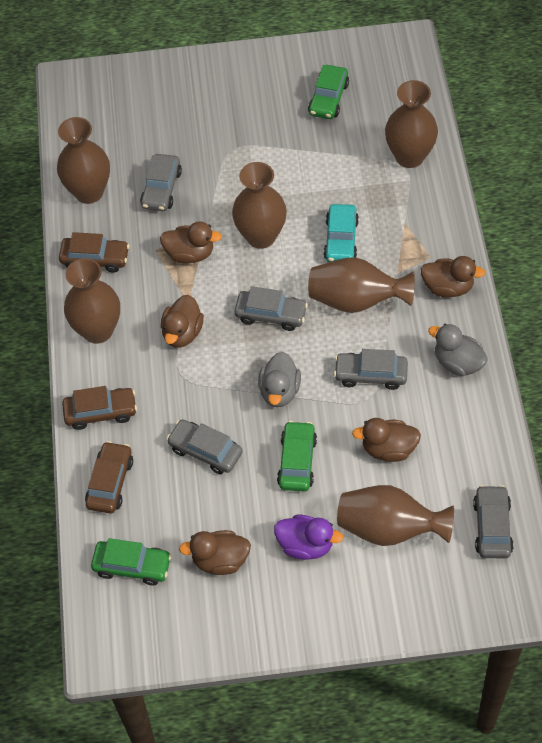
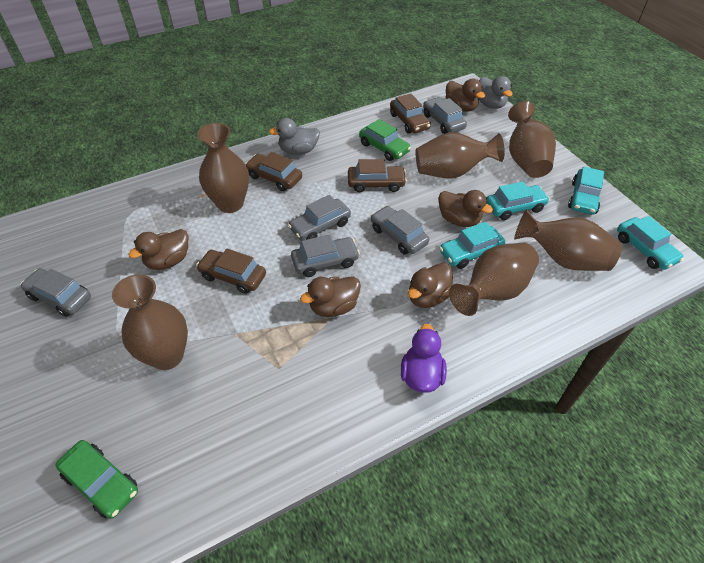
brown car: 3 -> 4
green car: 3 -> 2
turquoise car: 1 -> 4

